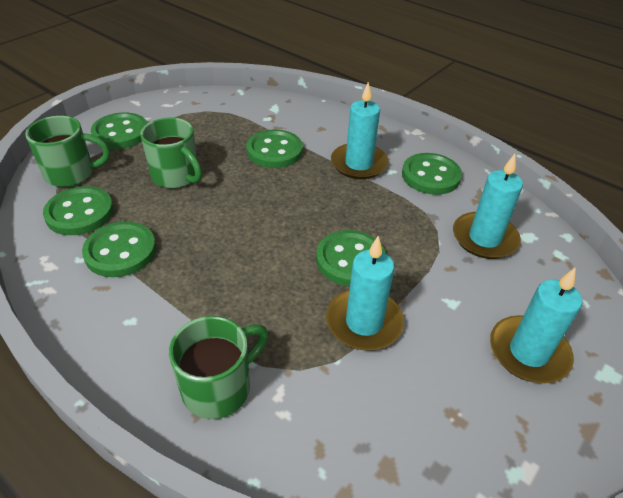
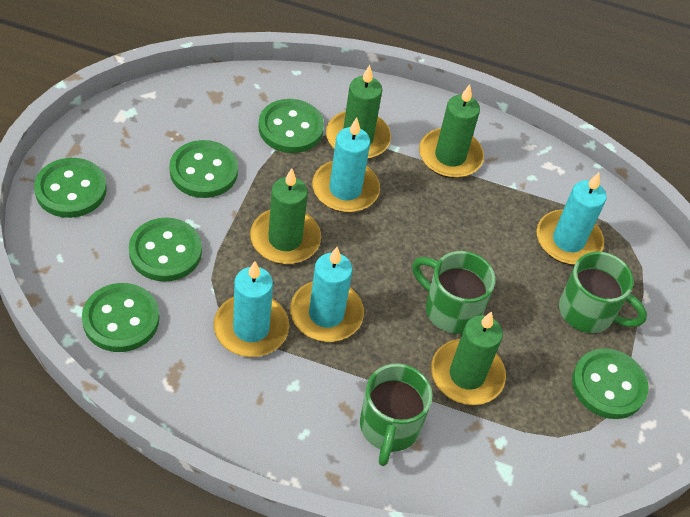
green candle: 0 -> 4

